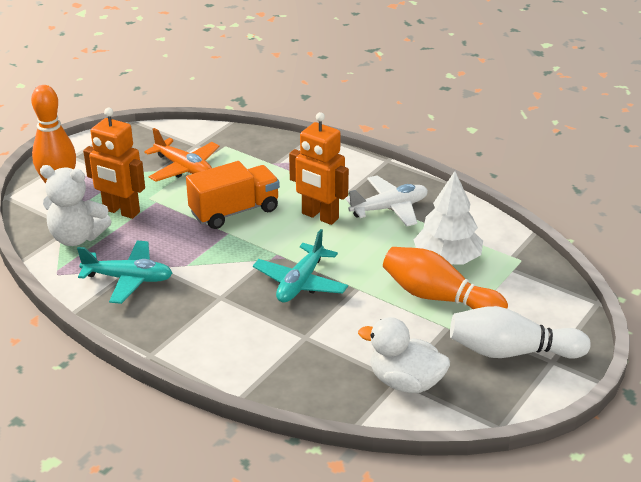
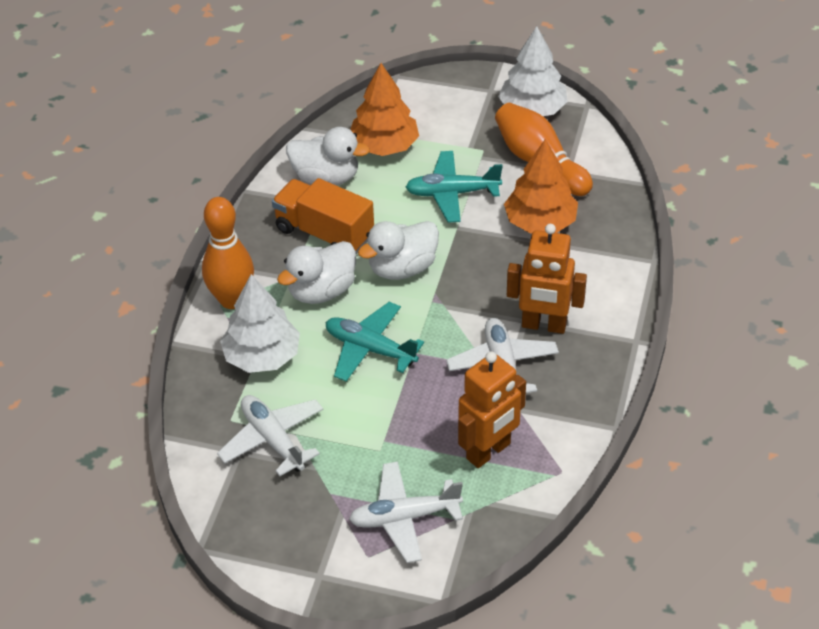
orange plane: 1 -> 0
orange tree: 0 -> 2
white bowling pin: 1 -> 0
white duck: 1 -> 3
white plane: 1 -> 3
white teddy bear: 1 -> 0
white tree: 1 -> 2

